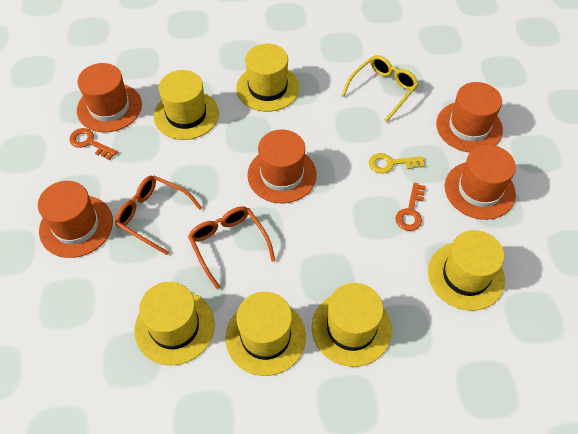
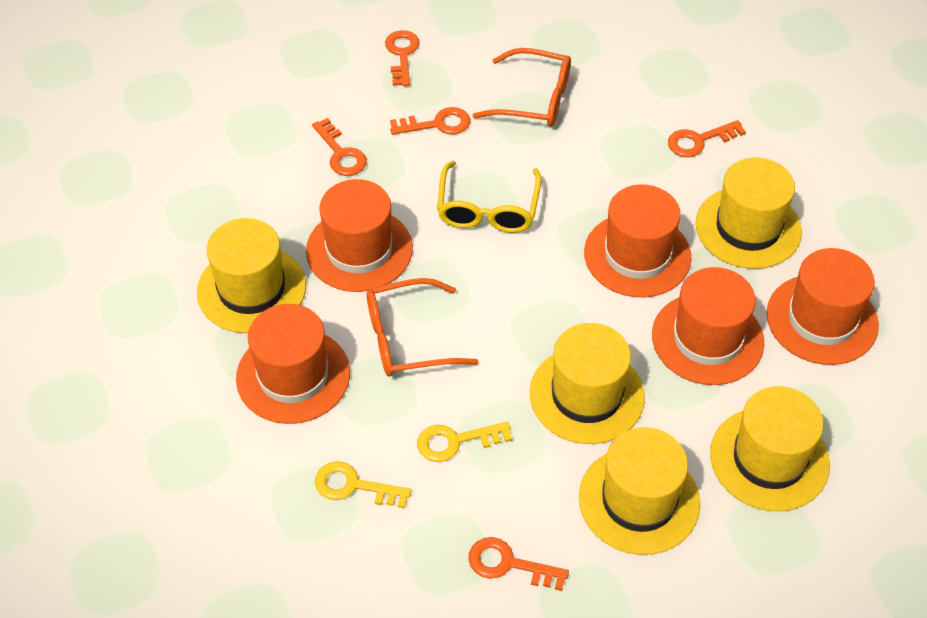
orange key: 2 -> 5
yellow hat: 6 -> 5
yellow key: 1 -> 2

